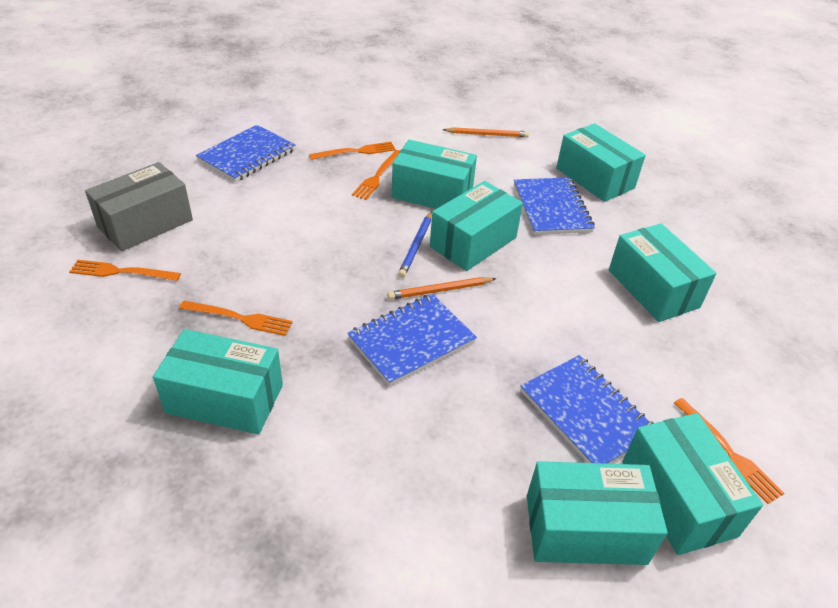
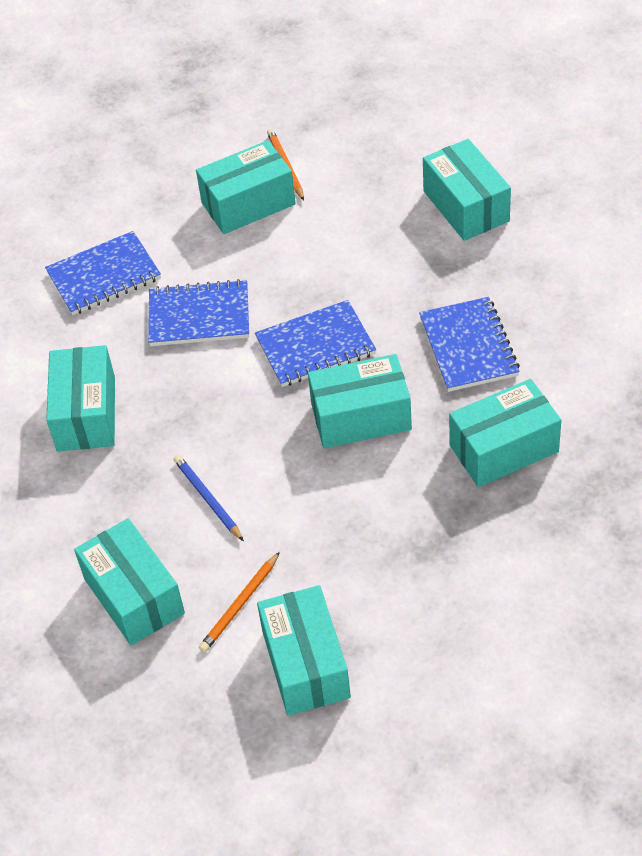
grey box: 1 -> 0
orange fork: 5 -> 0

